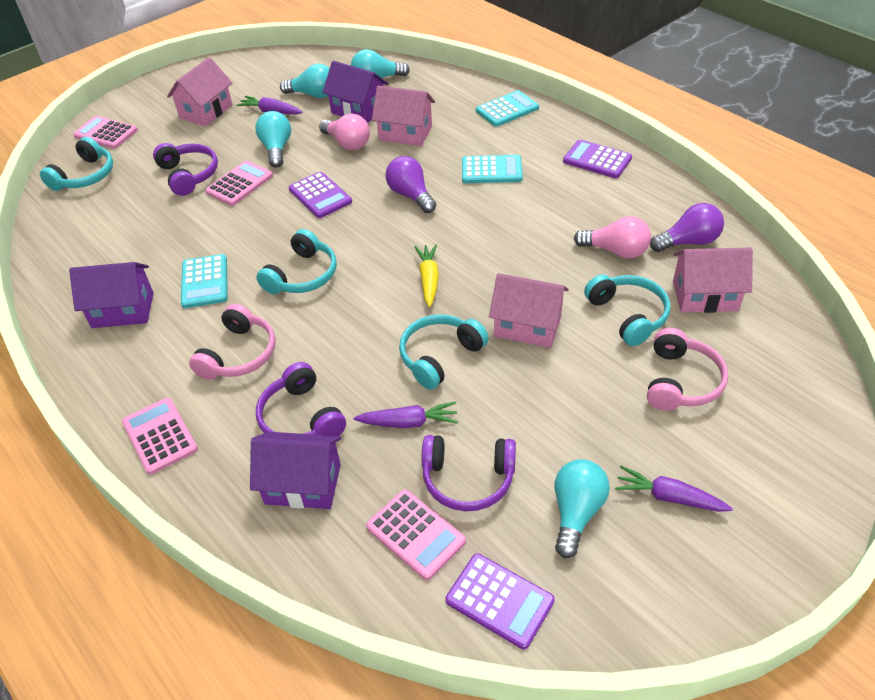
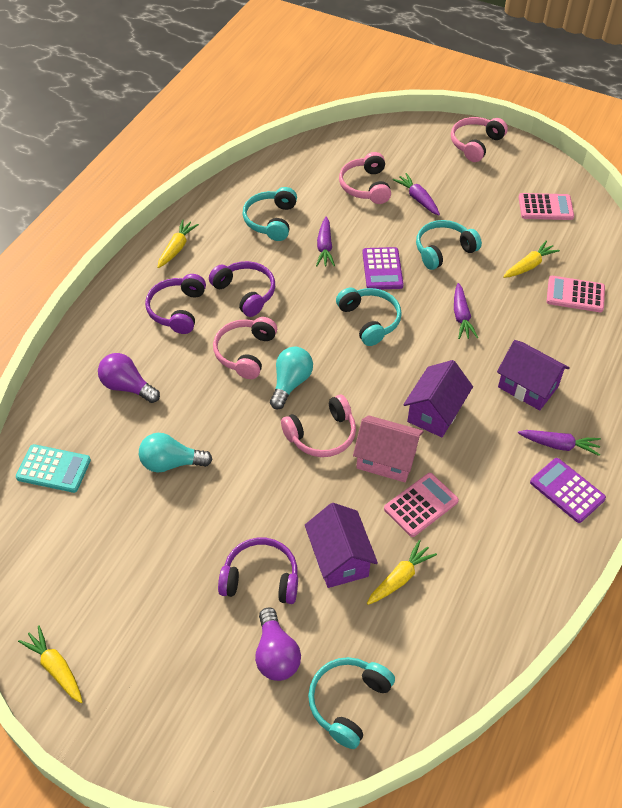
pink calculator: 4 -> 3
pink headphones: 2 -> 4
pink house: 4 -> 1
pink light bulb: 2 -> 0
purple calculator: 3 -> 2
purple carrot: 3 -> 4
turquoise calculator: 3 -> 1
turquoise light bulb: 4 -> 2
yellow carrot: 1 -> 4

